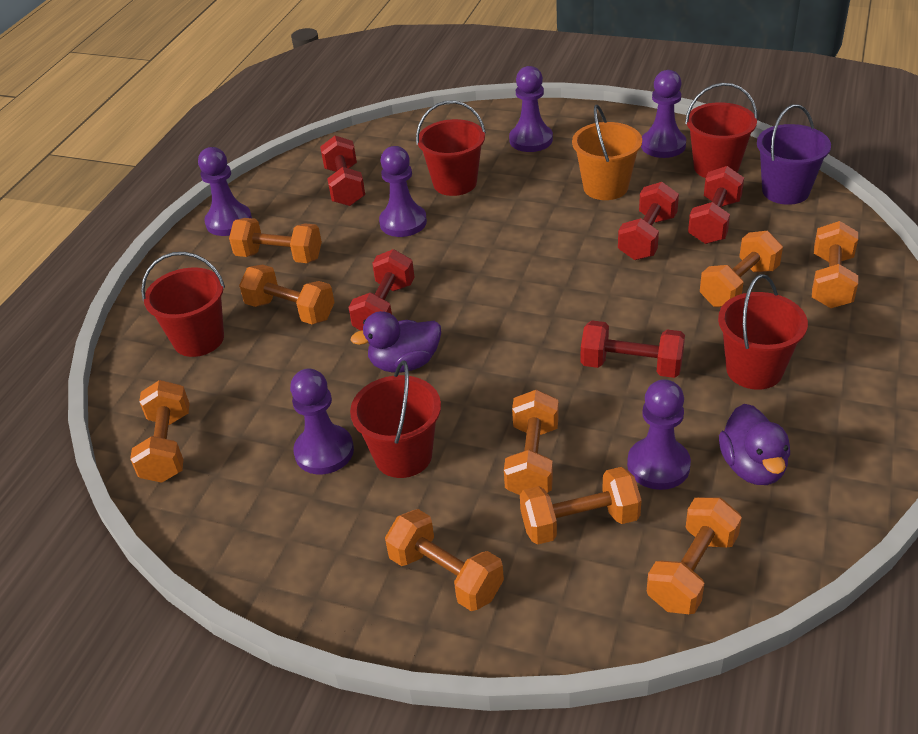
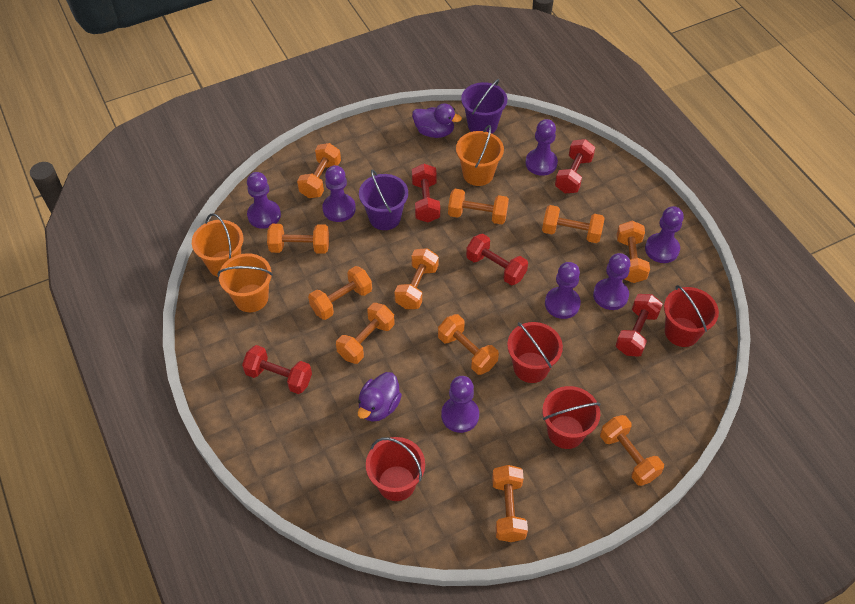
orange bucket: 1 -> 3
orange dumbbell: 9 -> 11
purple bucket: 1 -> 2
purple pawn: 6 -> 7
red bucket: 5 -> 4

